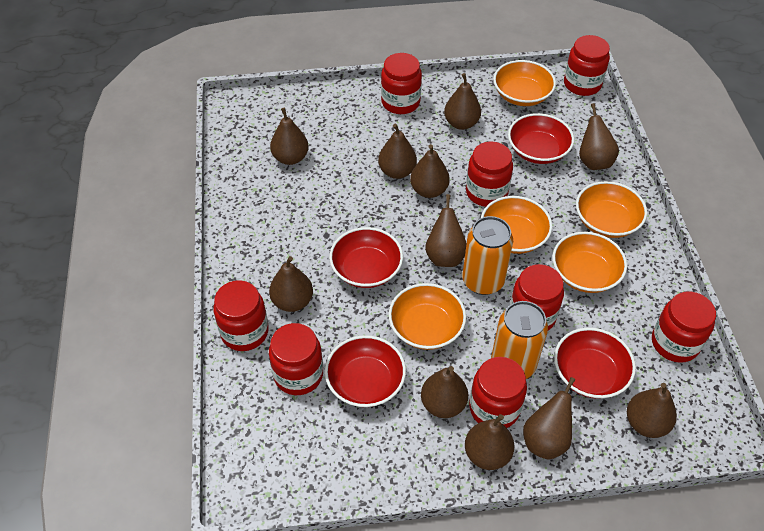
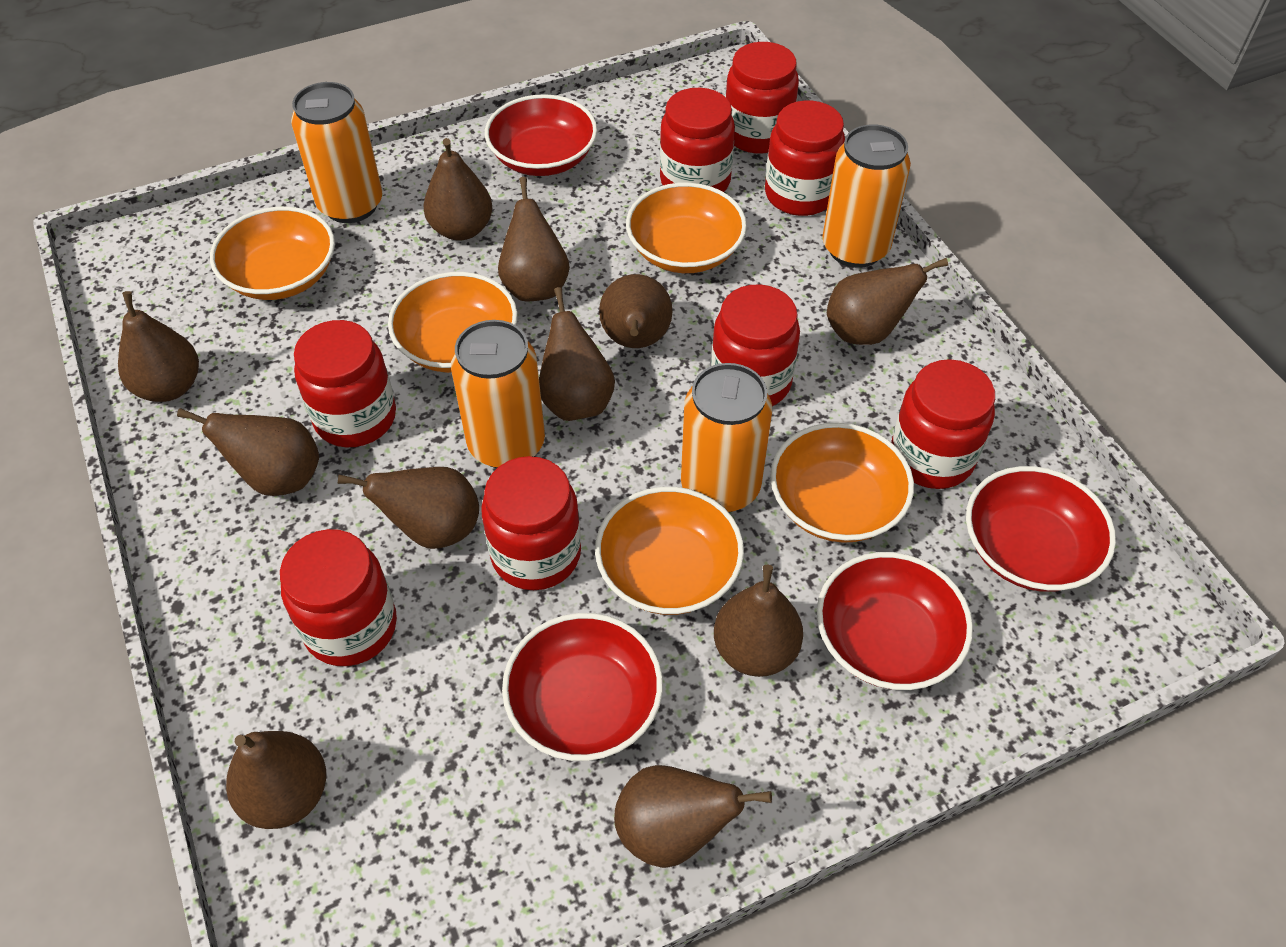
orange can: 2 -> 4

